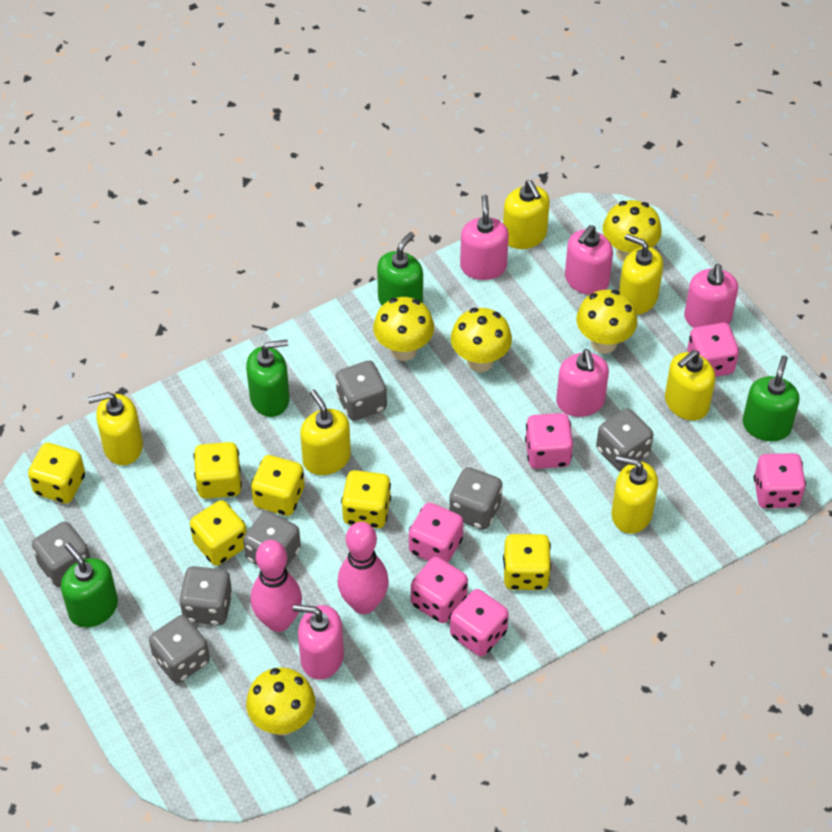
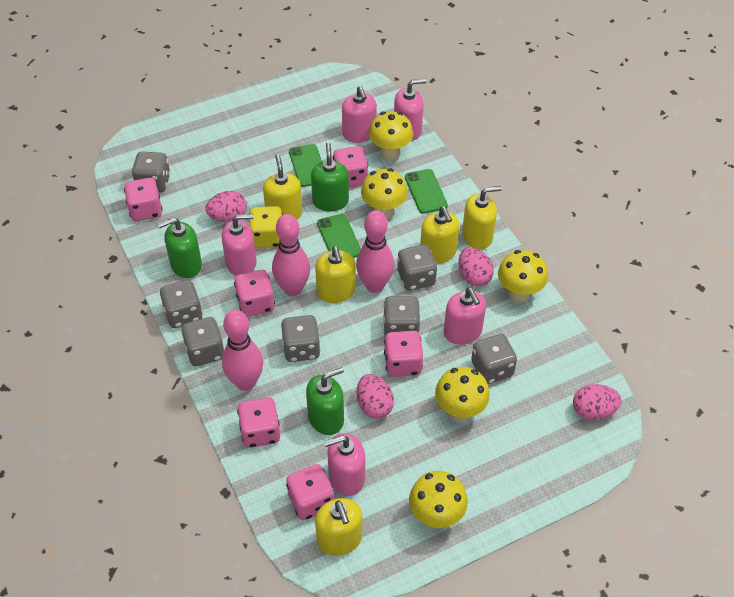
green phone: 0 -> 3
green soap dispenser: 4 -> 3
pink bowling pin: 2 -> 3
pink egg: 0 -> 4
yellow dice: 6 -> 1
yellow soap dispenser: 6 -> 5

